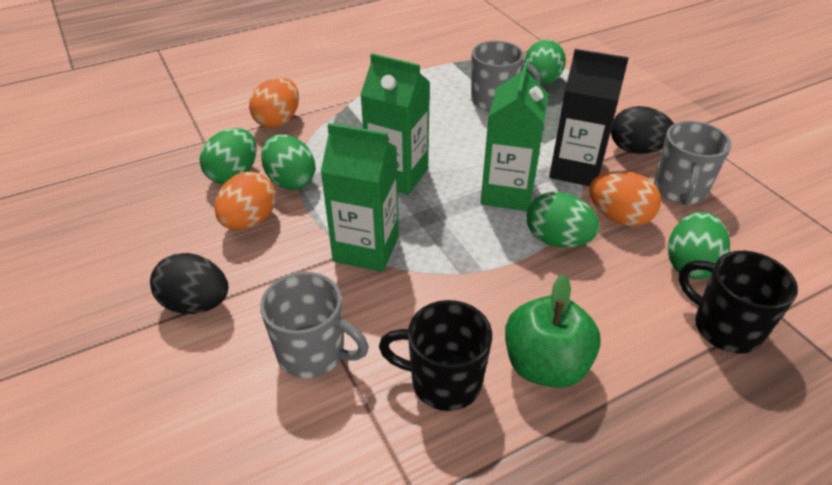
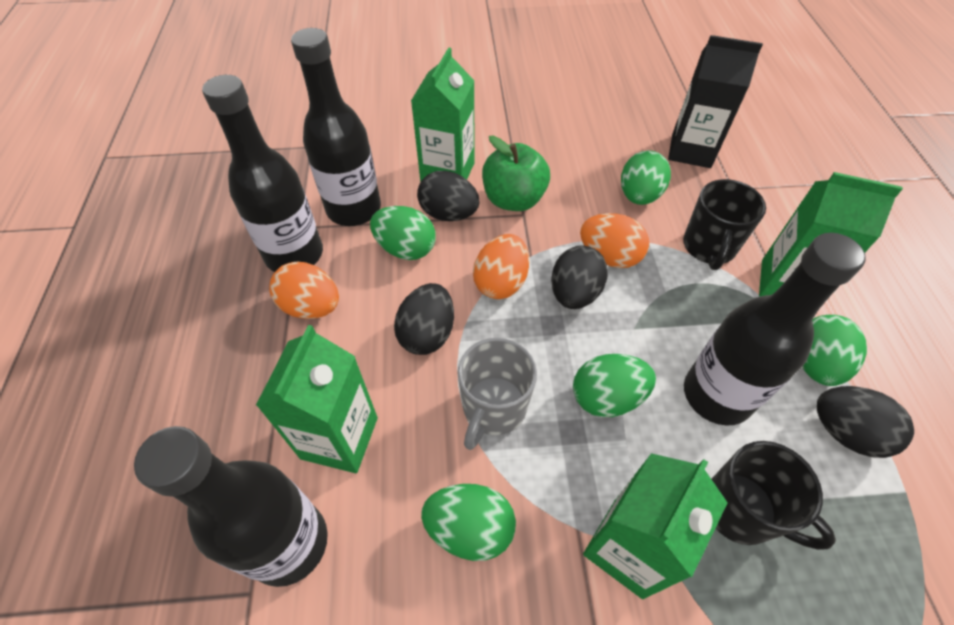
black bottle: 0 -> 4
black egg: 2 -> 4
green carton: 3 -> 4
grey mug: 3 -> 1

